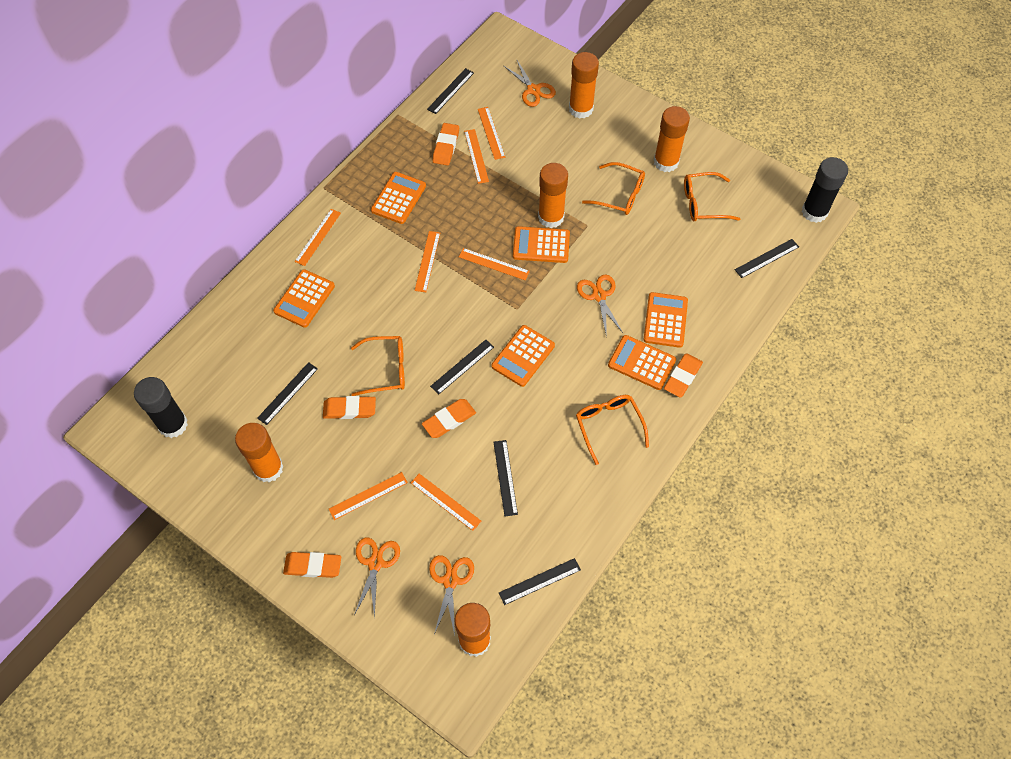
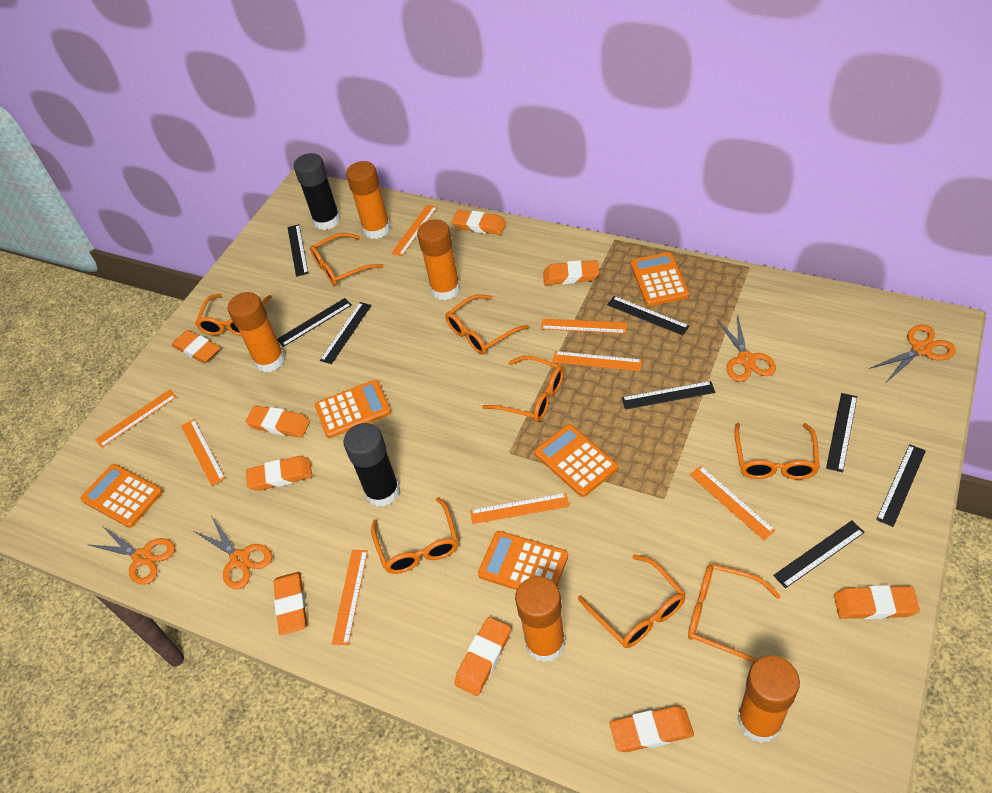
black ruler: 6 -> 8
orange calculator: 6 -> 5
orange eraser: 5 -> 9
orange glasses: 4 -> 8
orange ruler: 7 -> 8

